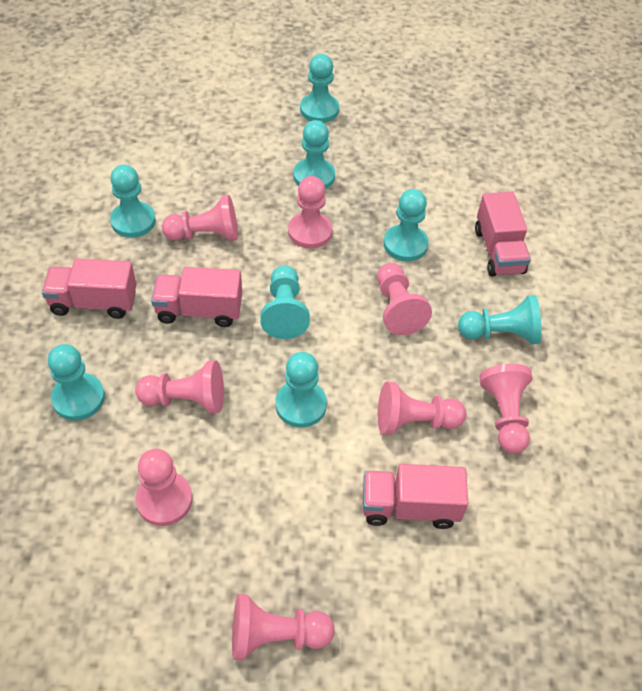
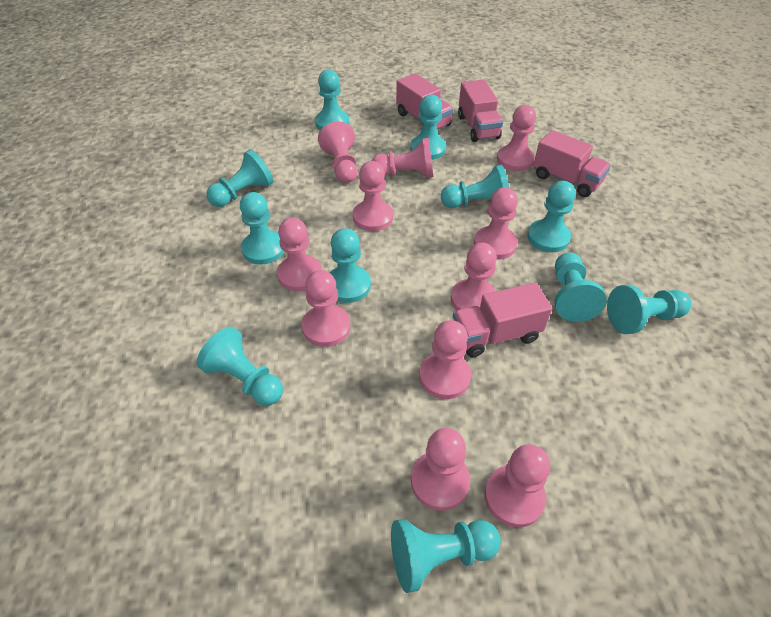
pink pawn: 8 -> 11
turquoise pawn: 8 -> 11

